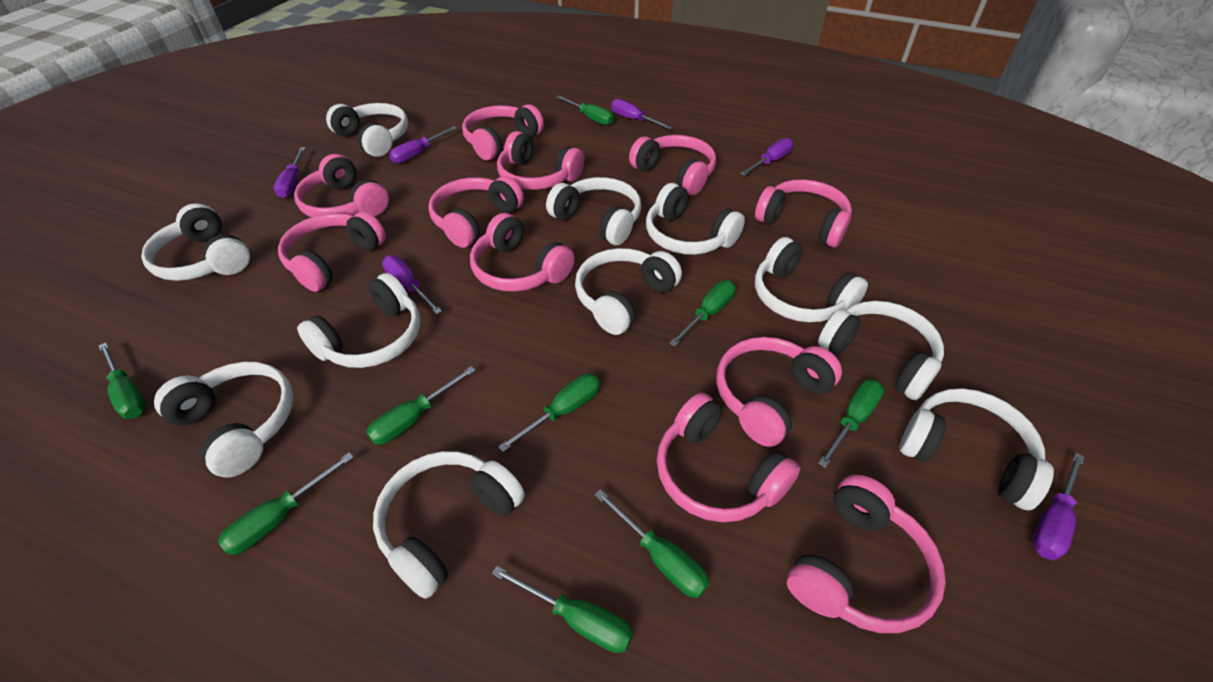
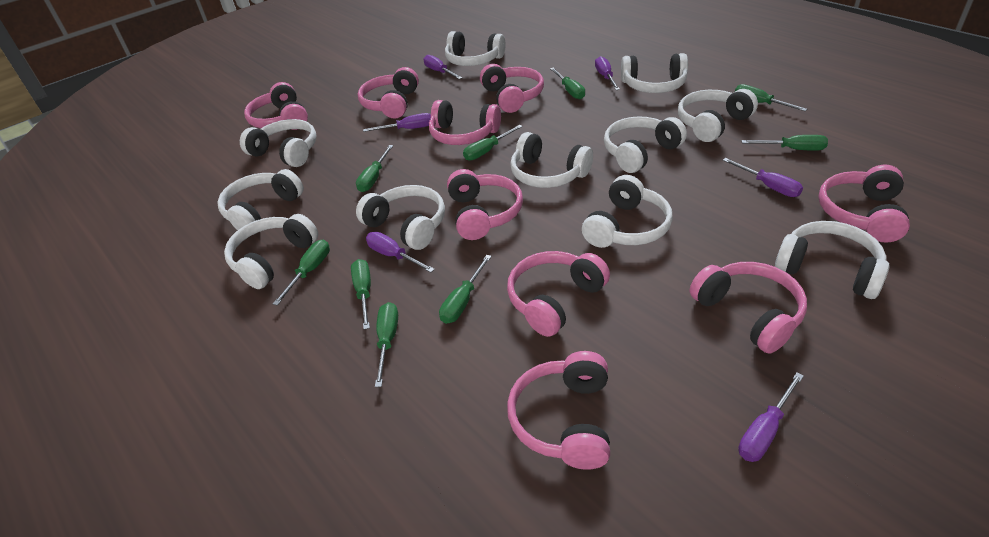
pink headphones: 11 -> 9

